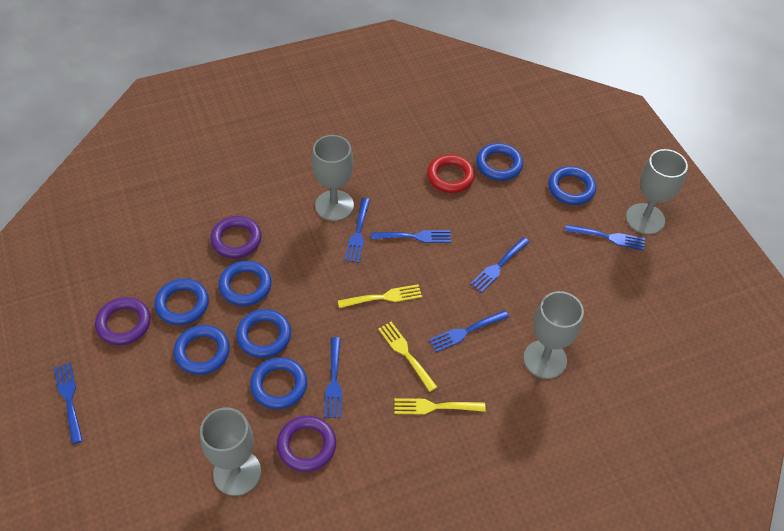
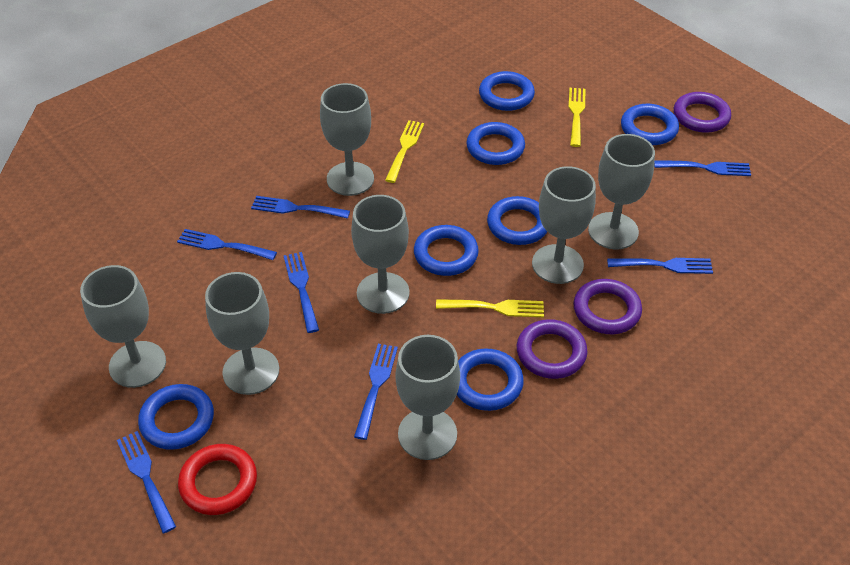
grey goblet: 4 -> 7

